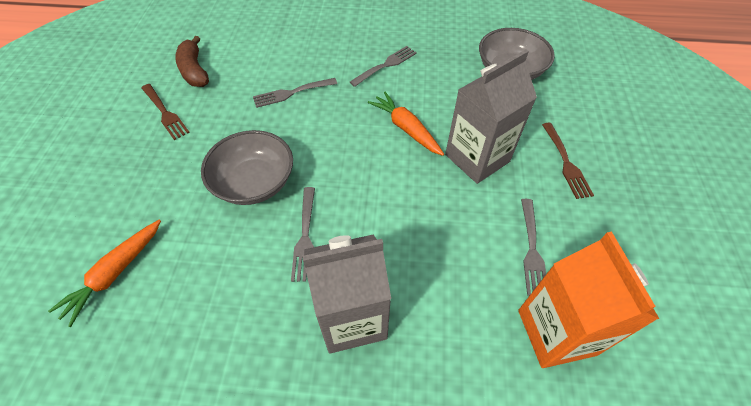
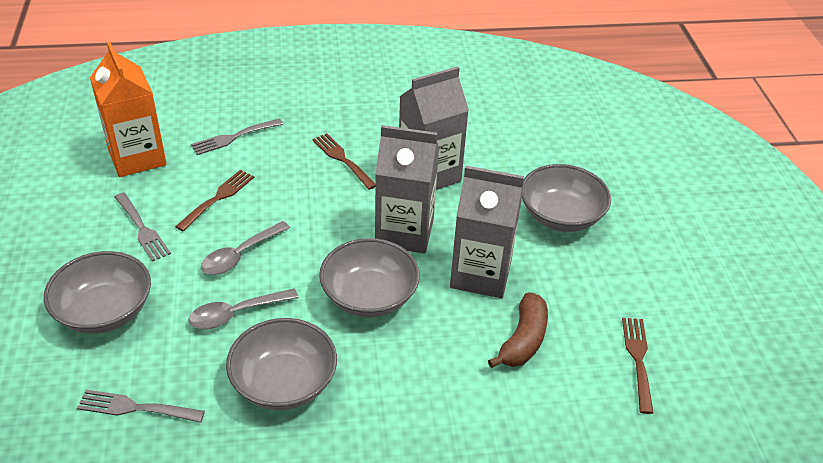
brown fork: 2 -> 3
grey bowl: 2 -> 4
grey carton: 2 -> 3
grey fork: 4 -> 3
grey spoon: 0 -> 2
orange carrot: 2 -> 0

